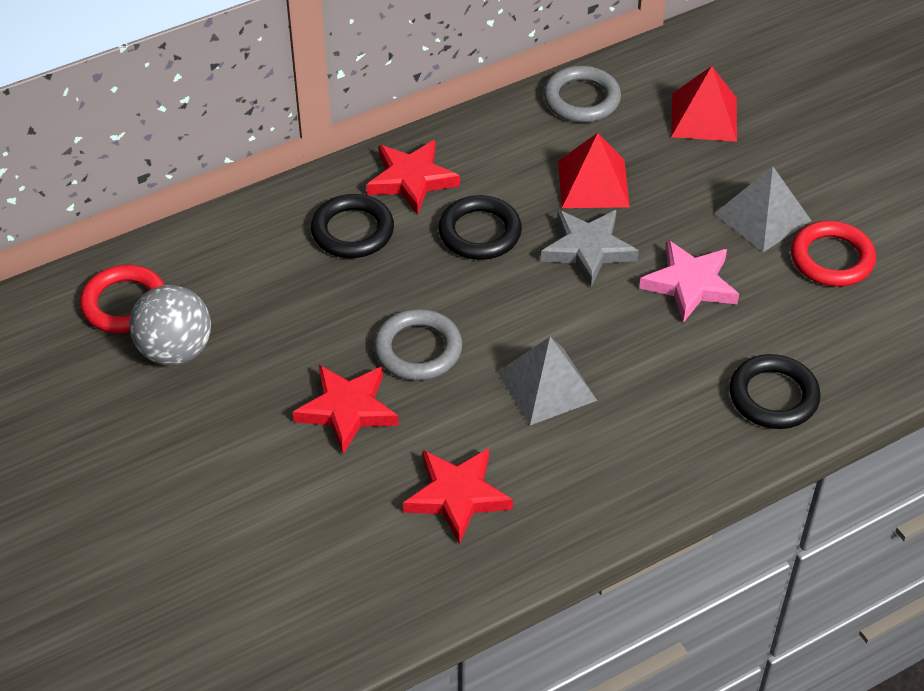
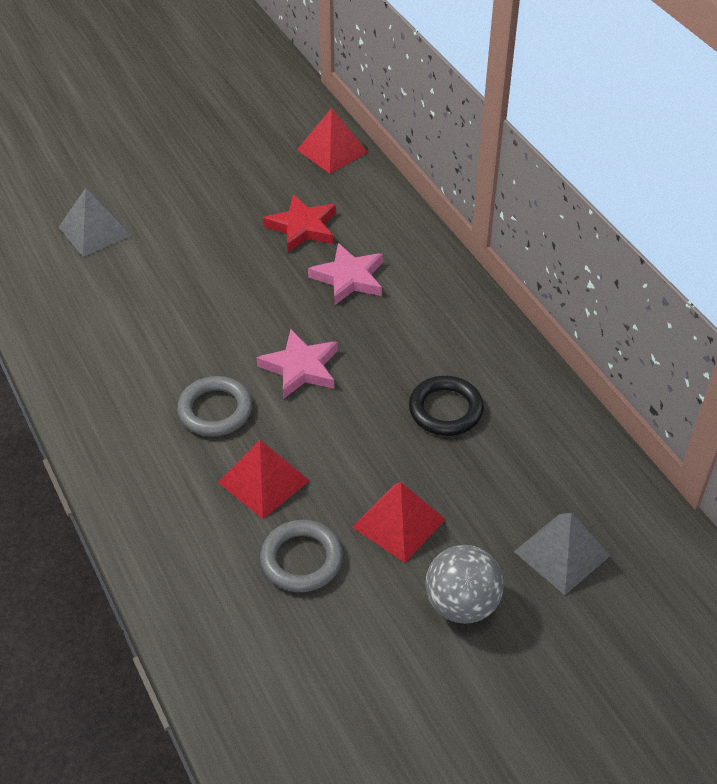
black ring: 3 -> 1
grey star: 1 -> 0
pink star: 1 -> 2
red pyramid: 2 -> 3
red ring: 2 -> 0
red star: 3 -> 1

